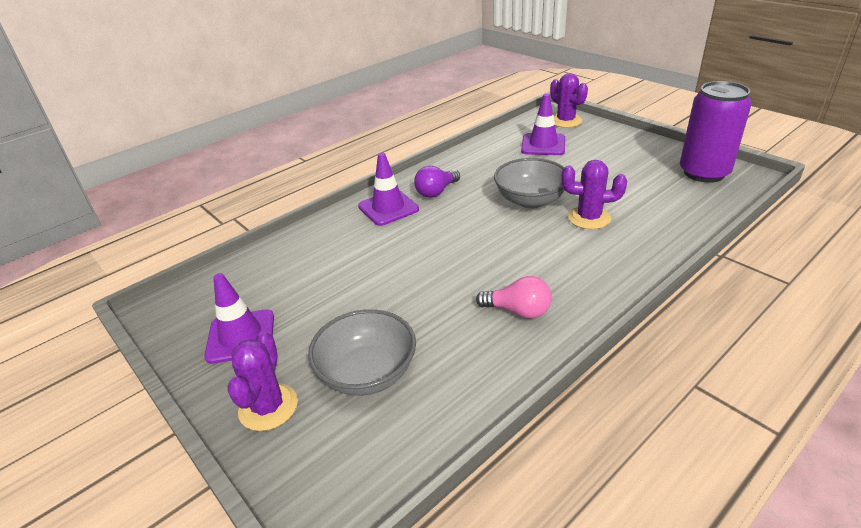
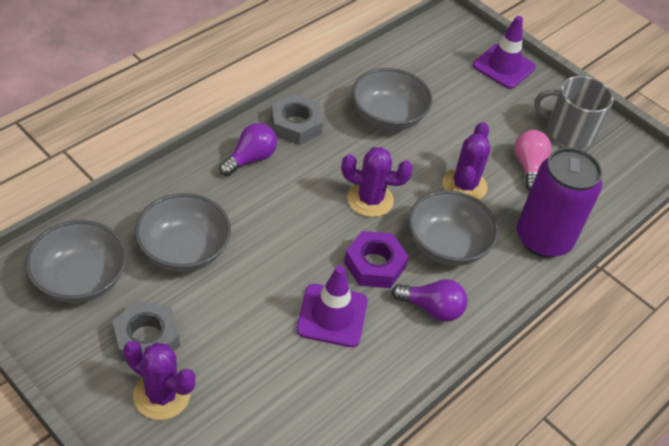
grey bowl: 2 -> 4
grey mug: 0 -> 1
grey nut: 0 -> 2
purple light bulb: 1 -> 2
purple nut: 0 -> 1
purple traffic cone: 3 -> 2

